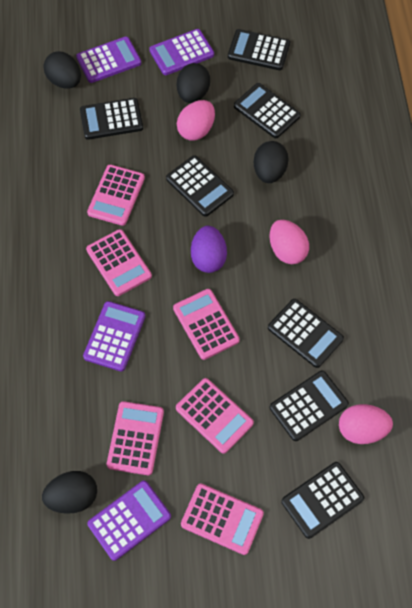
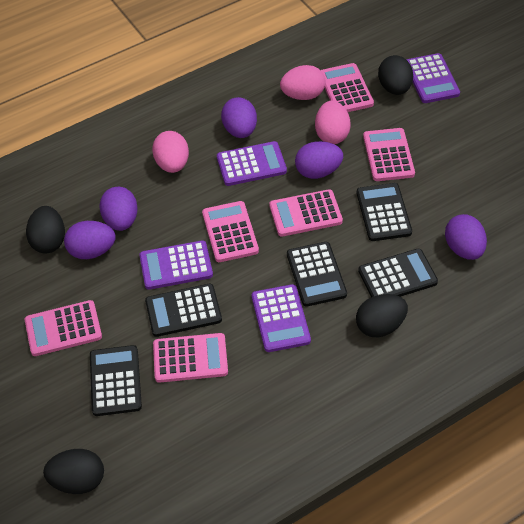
black calculator: 7 -> 5
purple egg: 1 -> 5

